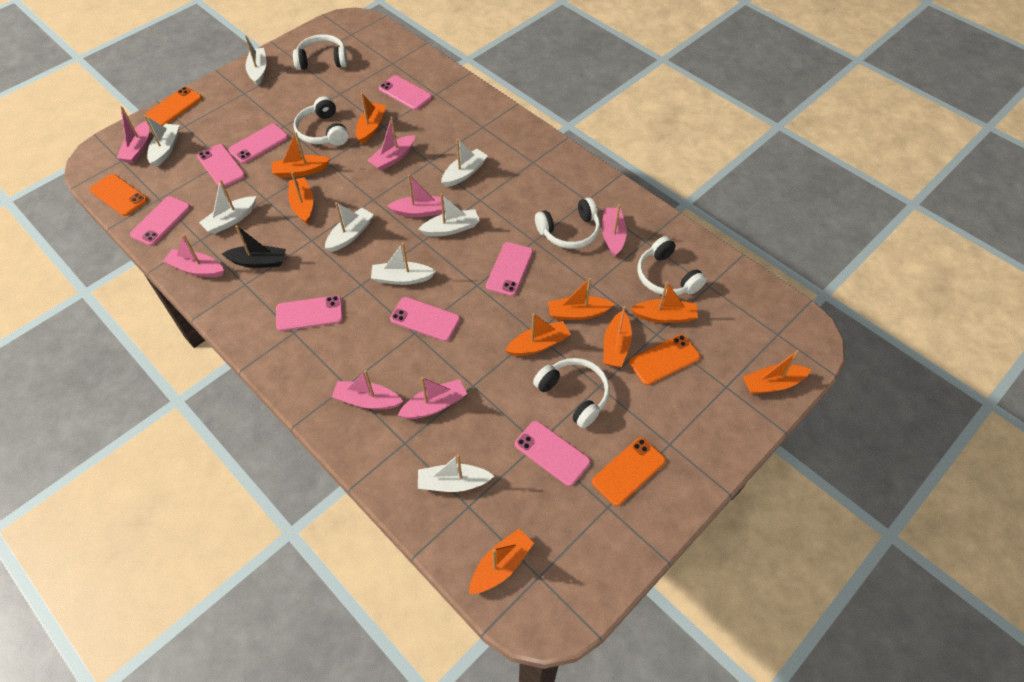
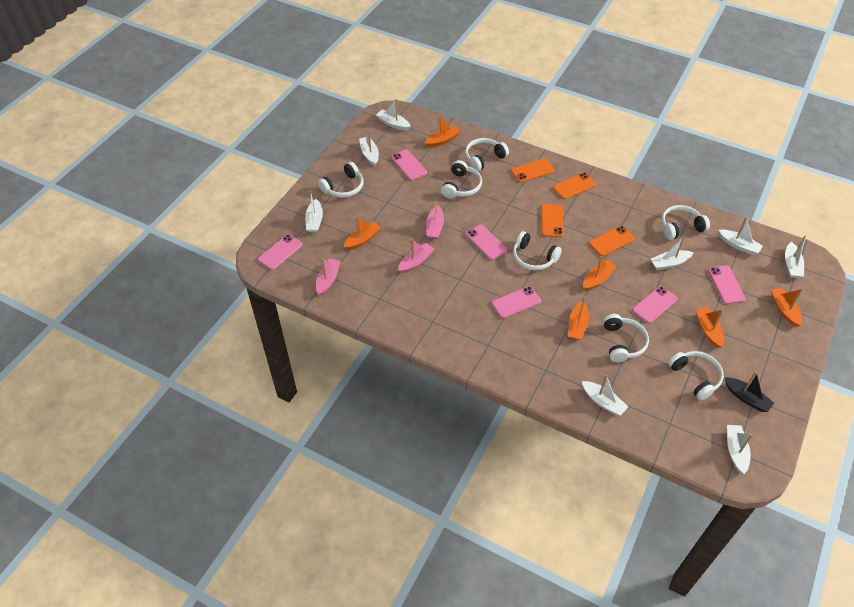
orange boat: 9 -> 6
pink boat: 7 -> 3
pink phone: 8 -> 6
white headphones: 5 -> 7

